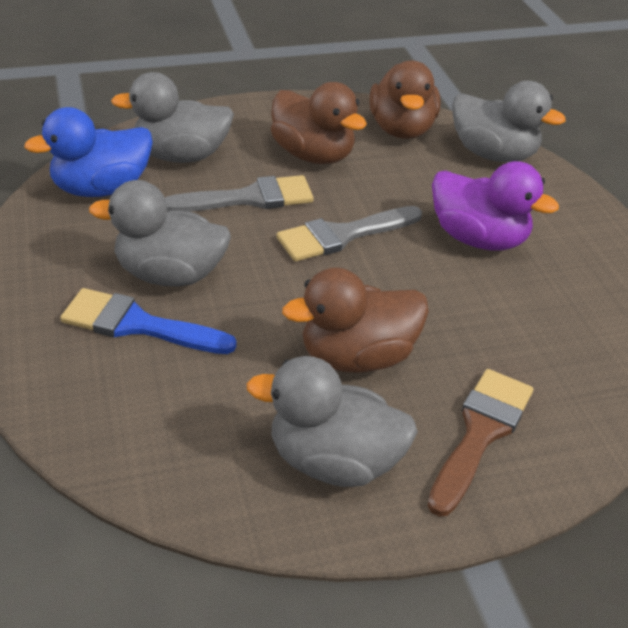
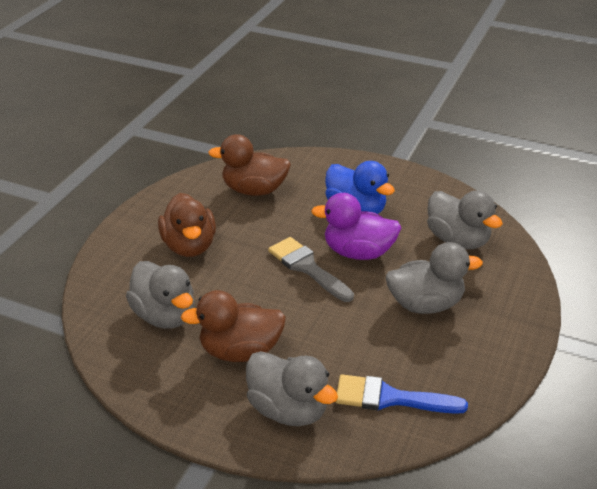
brown brush: 1 -> 0
grey brush: 2 -> 1

